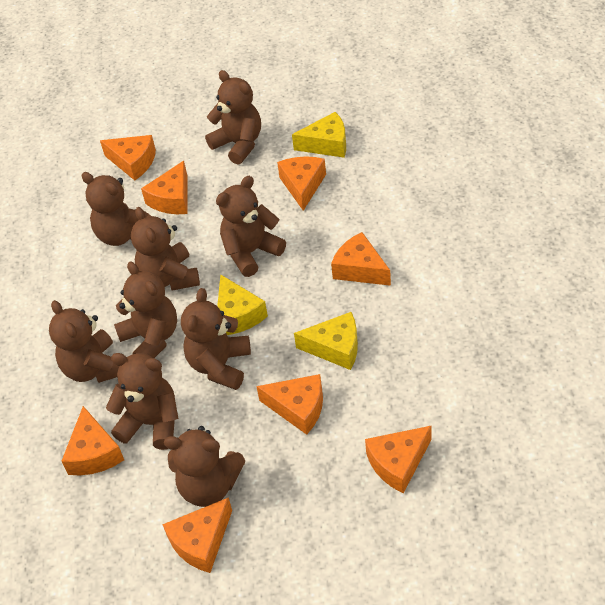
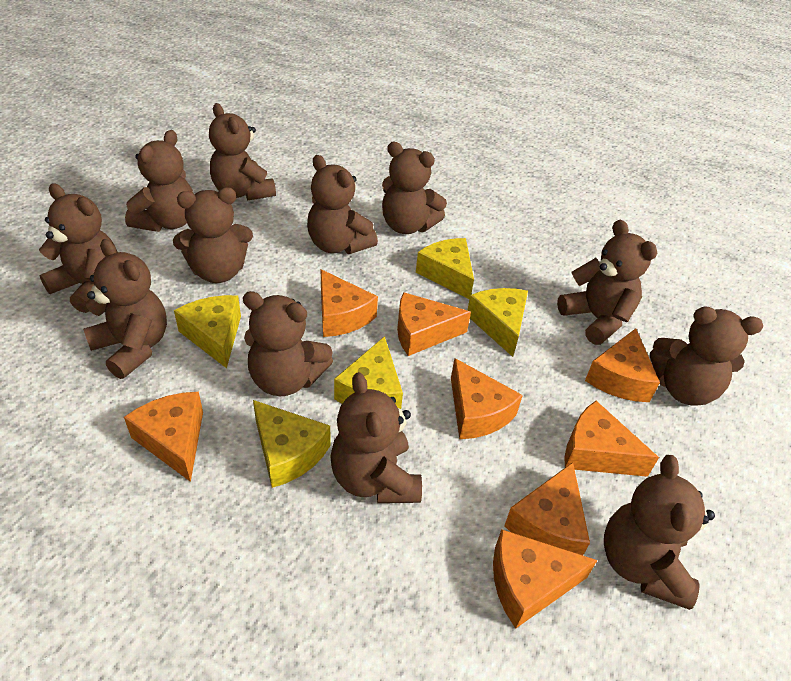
brown teddy bear: 9 -> 12
yellow cheese: 3 -> 5

